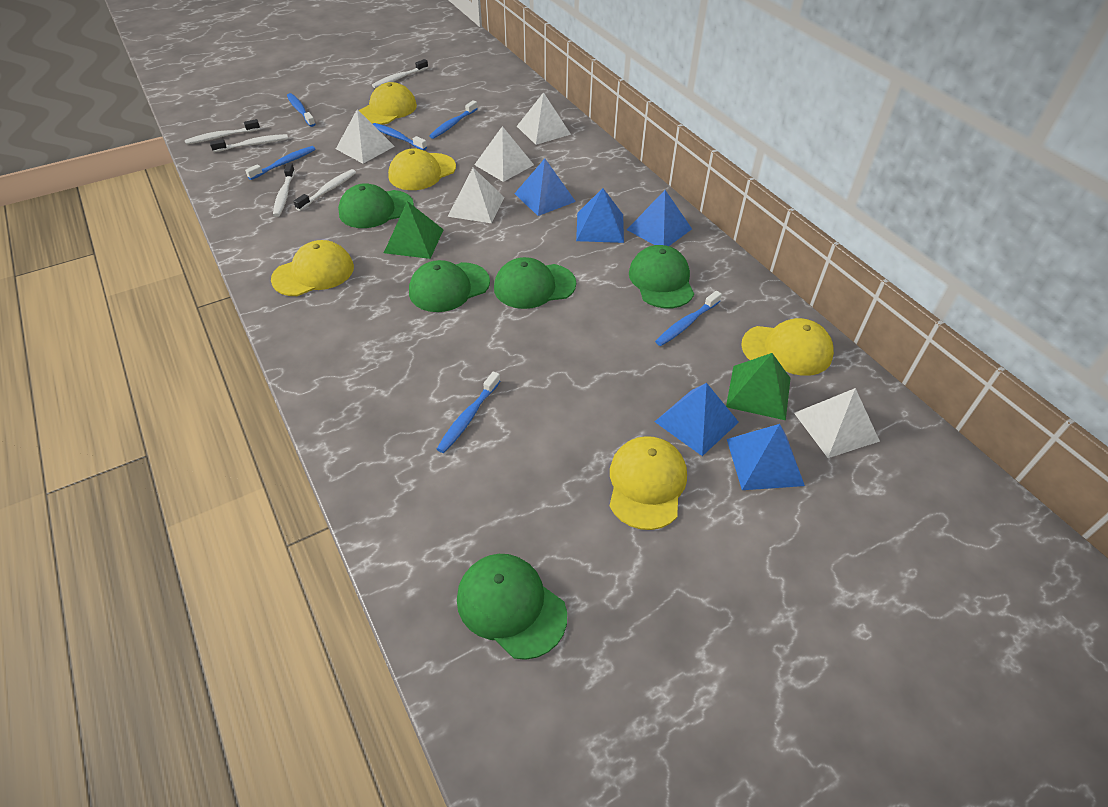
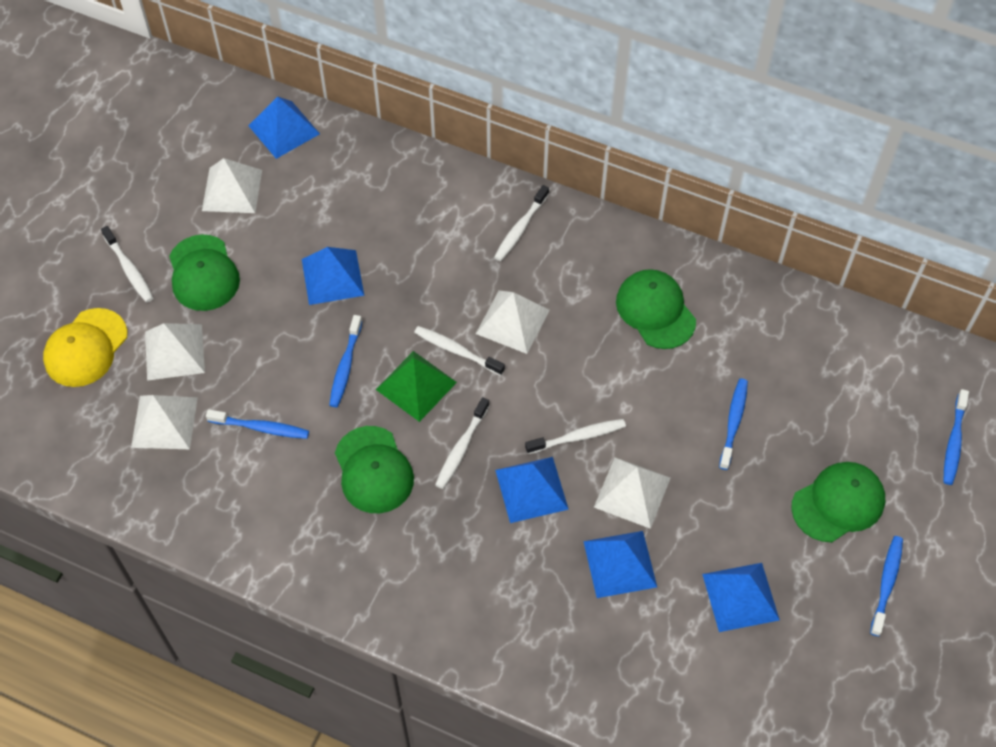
blue toothbrush: 6 -> 5
green cap: 5 -> 4
green pyramid: 2 -> 1
yellow cap: 5 -> 1

